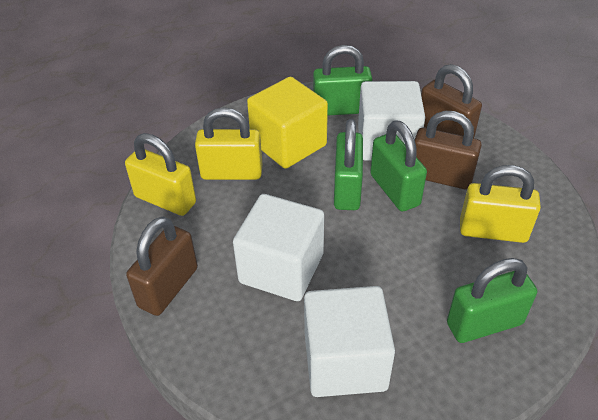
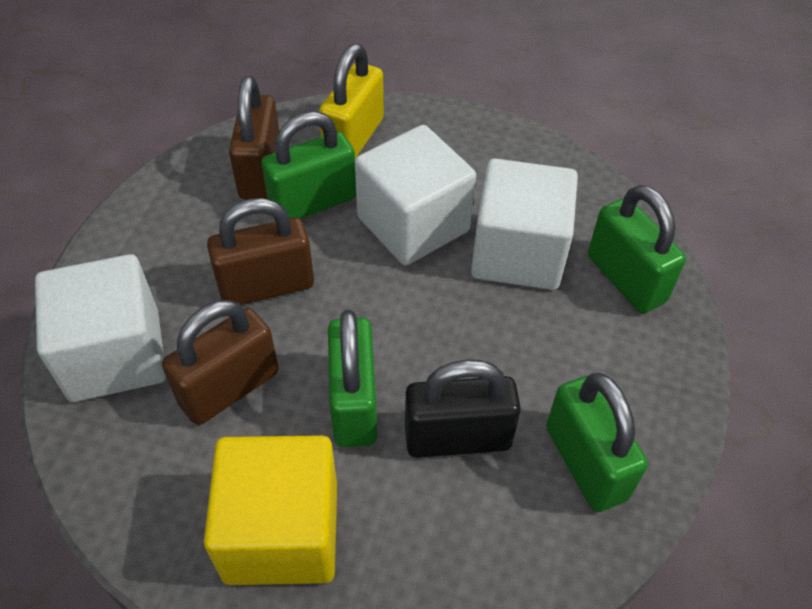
black padlock: 0 -> 1
yellow padlock: 3 -> 1

